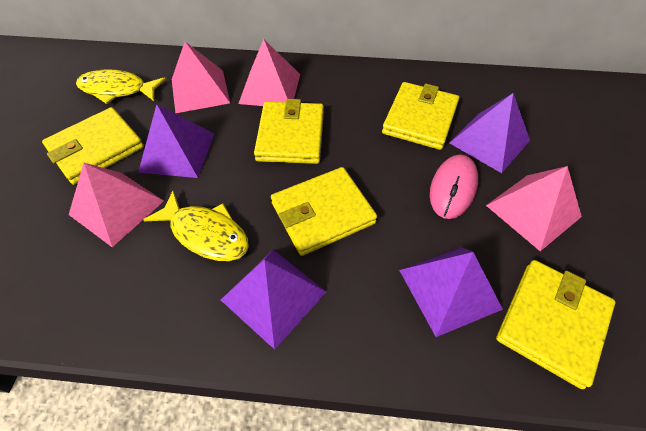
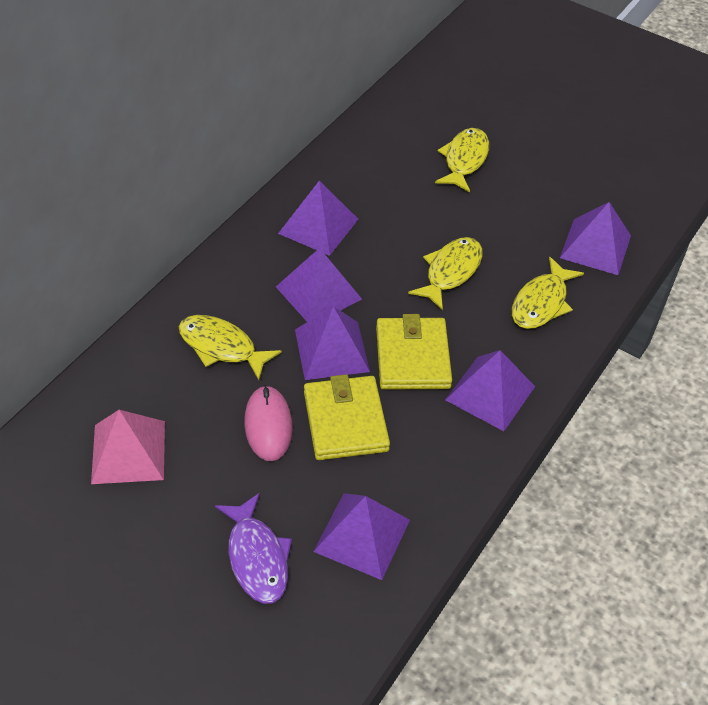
pink pyramid: 4 -> 1
purple fish: 0 -> 1
purple pyramid: 4 -> 6
yellow fish: 2 -> 4
yellow wallet: 5 -> 2

